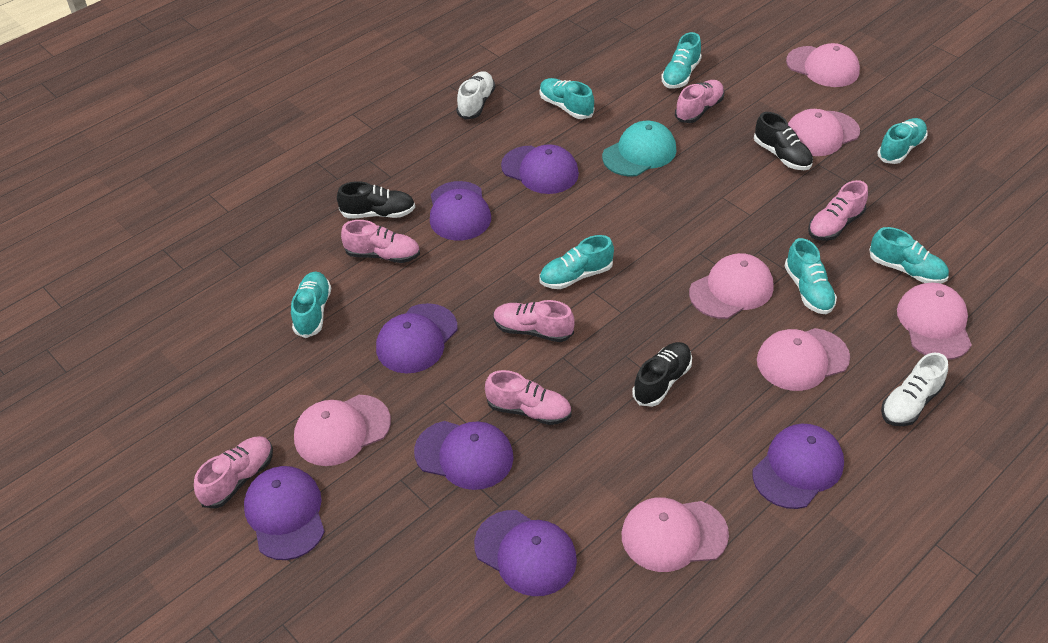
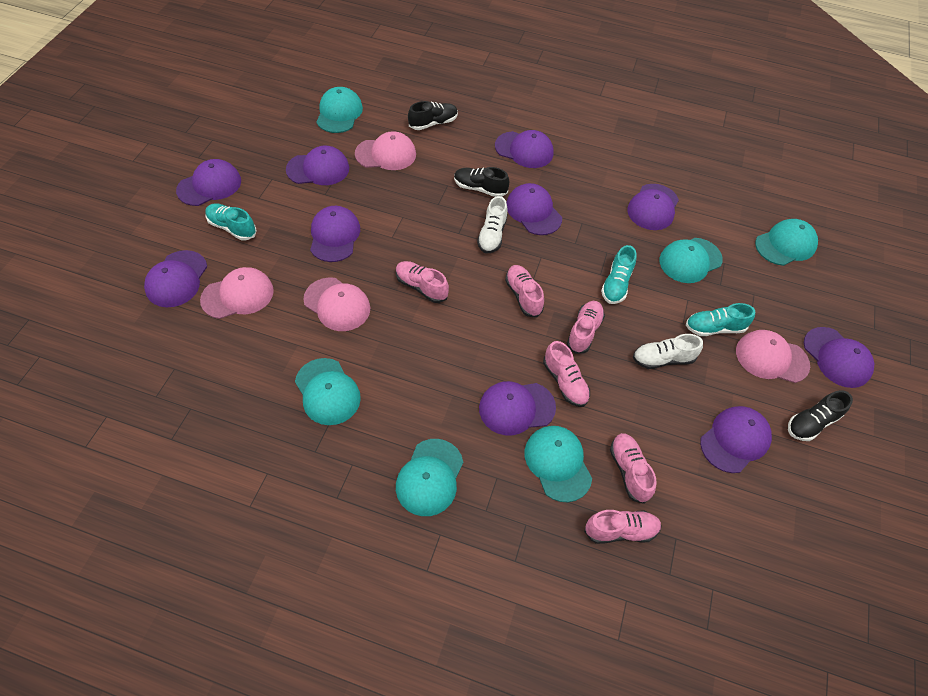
pink cap: 7 -> 4
purple cap: 7 -> 10
turquoise cap: 1 -> 6
turquoise shoe: 7 -> 3

